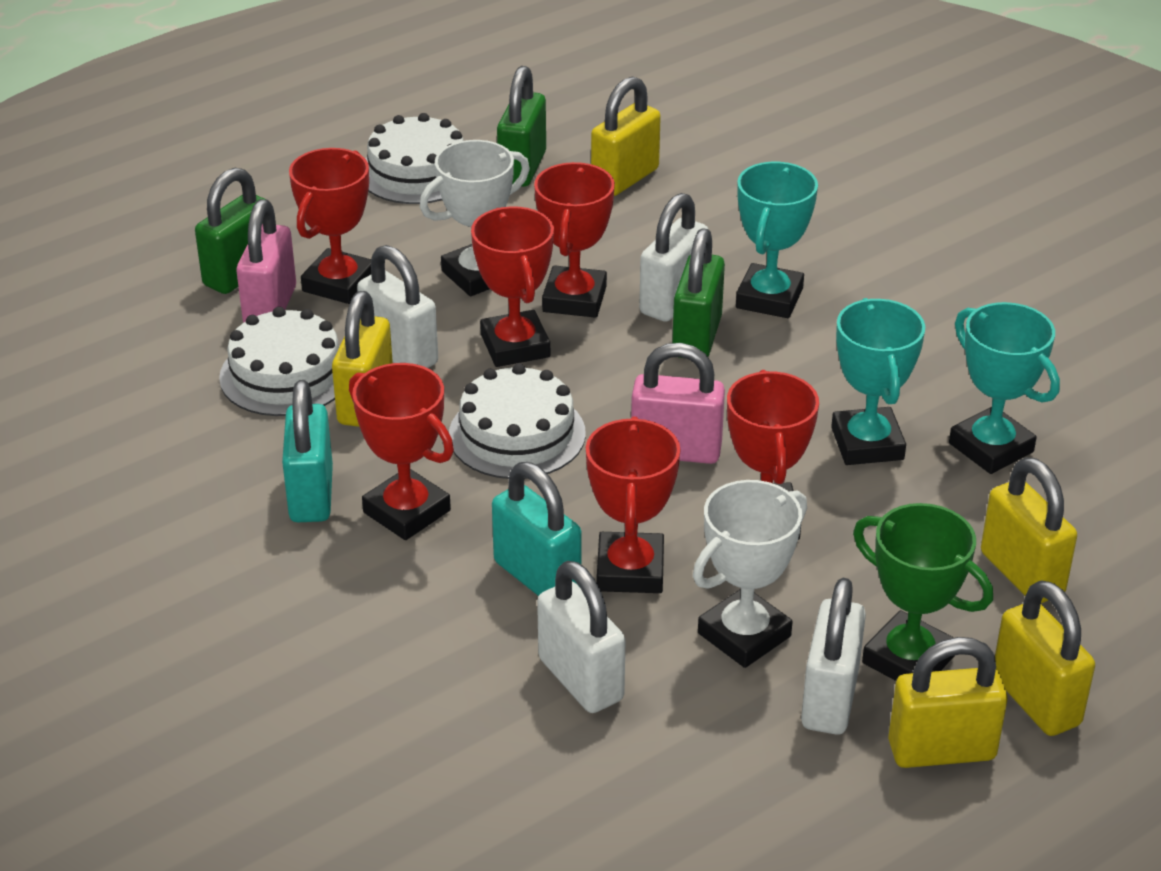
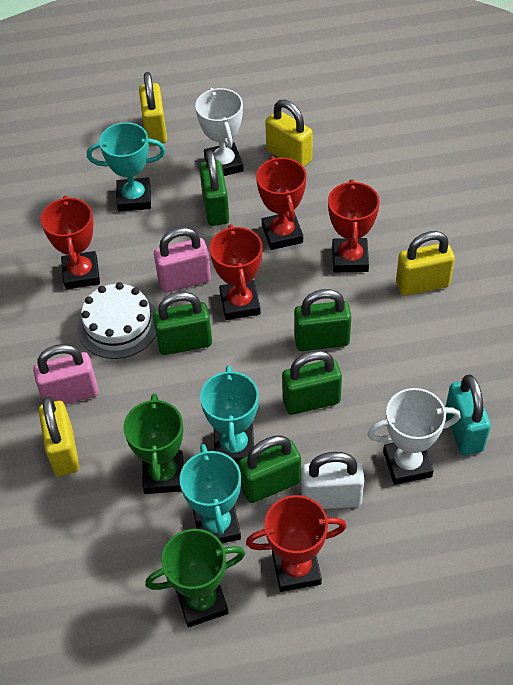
green padlock: 3 -> 5
green trophy: 1 -> 2
red trophy: 6 -> 5
turquoise padlock: 2 -> 1
white cake: 3 -> 1
white padlock: 4 -> 1
yellow padlock: 5 -> 4

